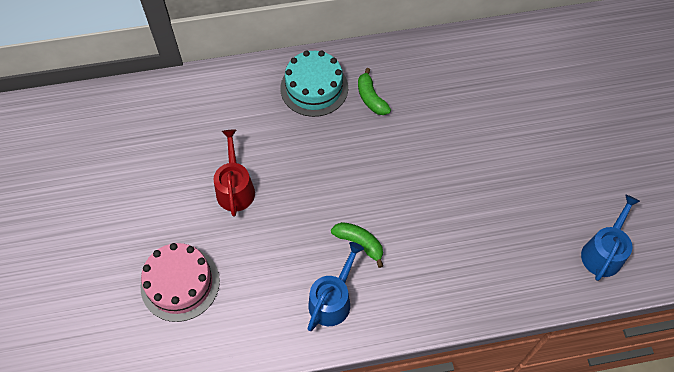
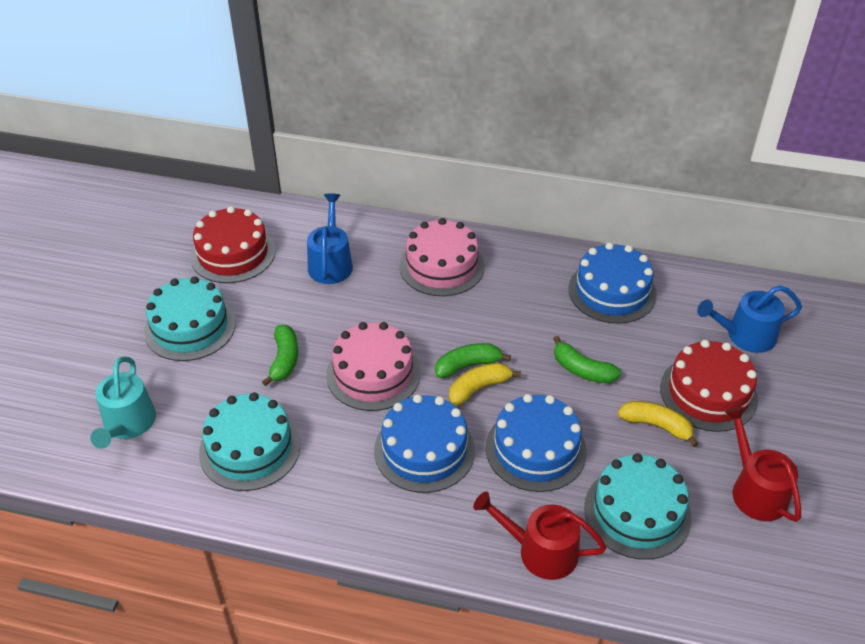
blue cake: 0 -> 3
green banana: 2 -> 3
pink cake: 1 -> 2
red cake: 0 -> 2
red watering can: 1 -> 2
turquoise cake: 1 -> 3
turquoise watering can: 0 -> 1
yellow banana: 0 -> 2

